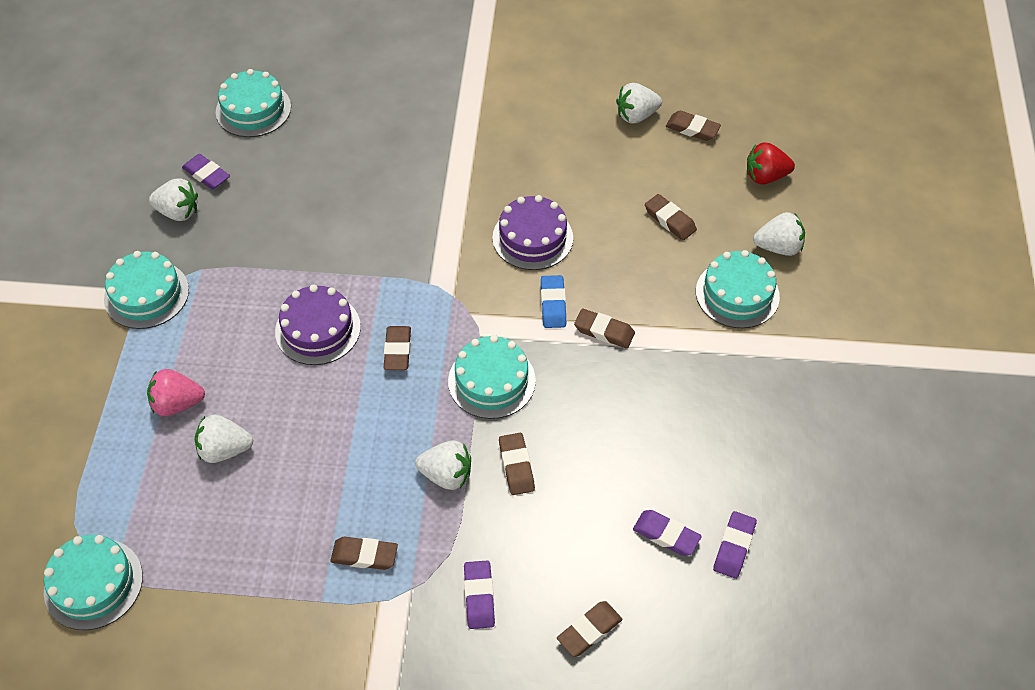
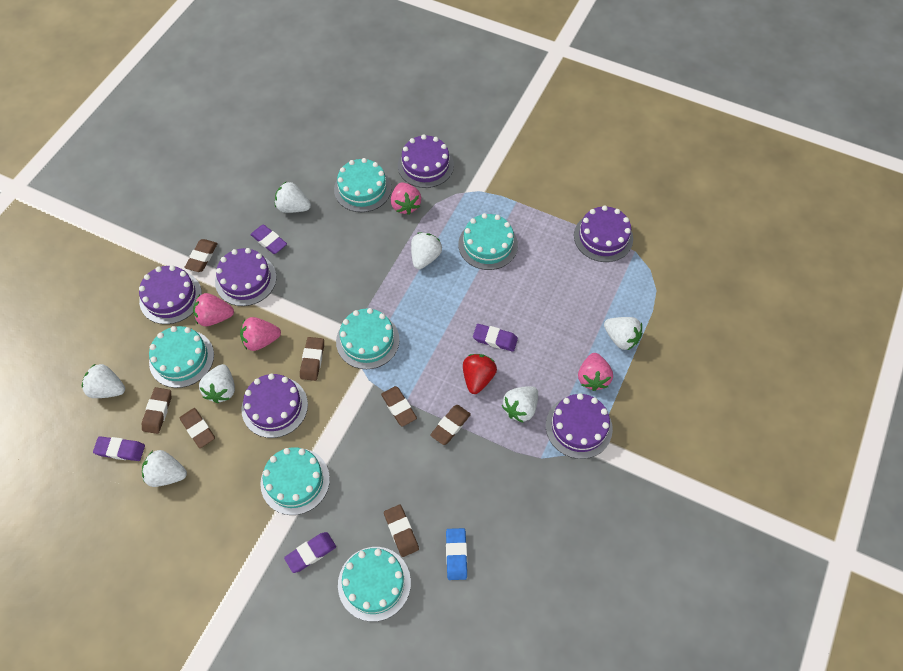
pink strawberry: 1 -> 4
purple cake: 2 -> 6
turquoise cake: 5 -> 6
white strawberry: 5 -> 7

